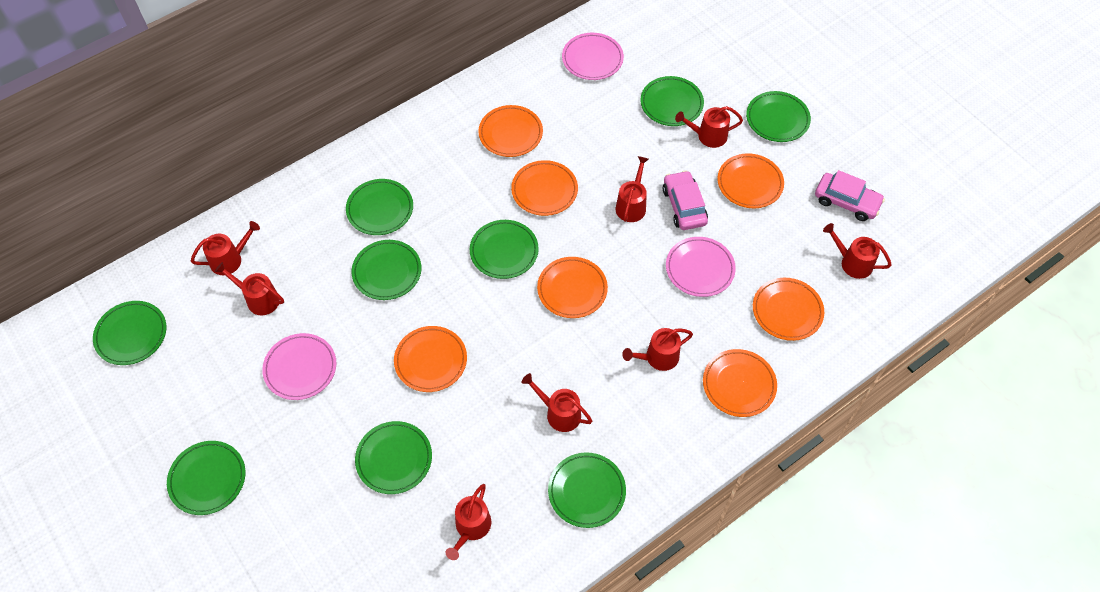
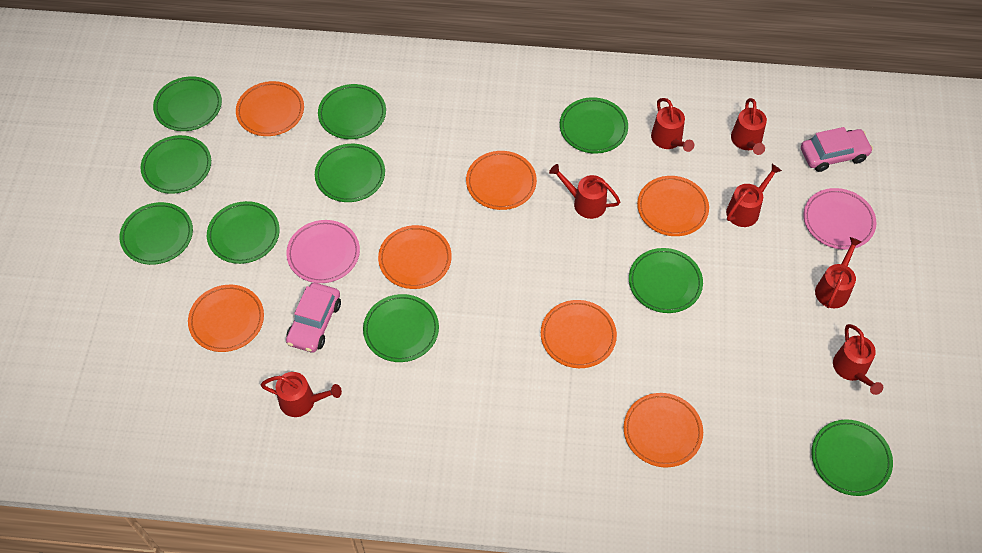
green plate: 9 -> 10
pink plate: 3 -> 2
red watering can: 8 -> 7

